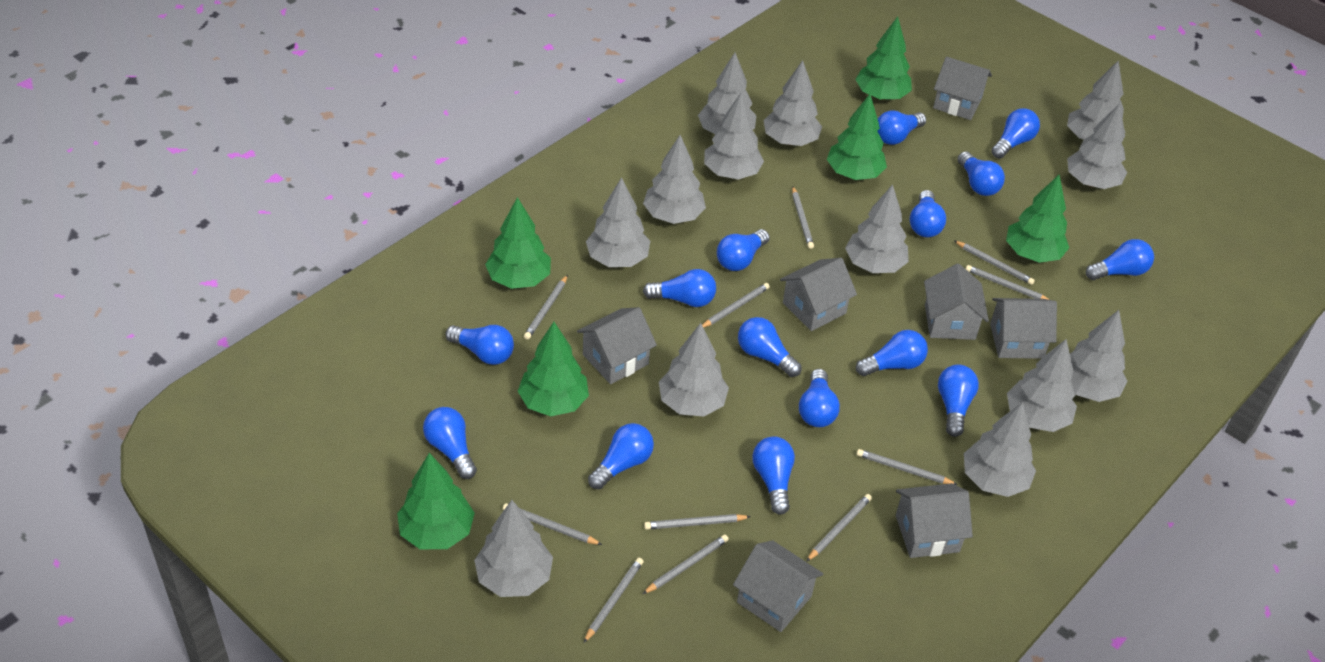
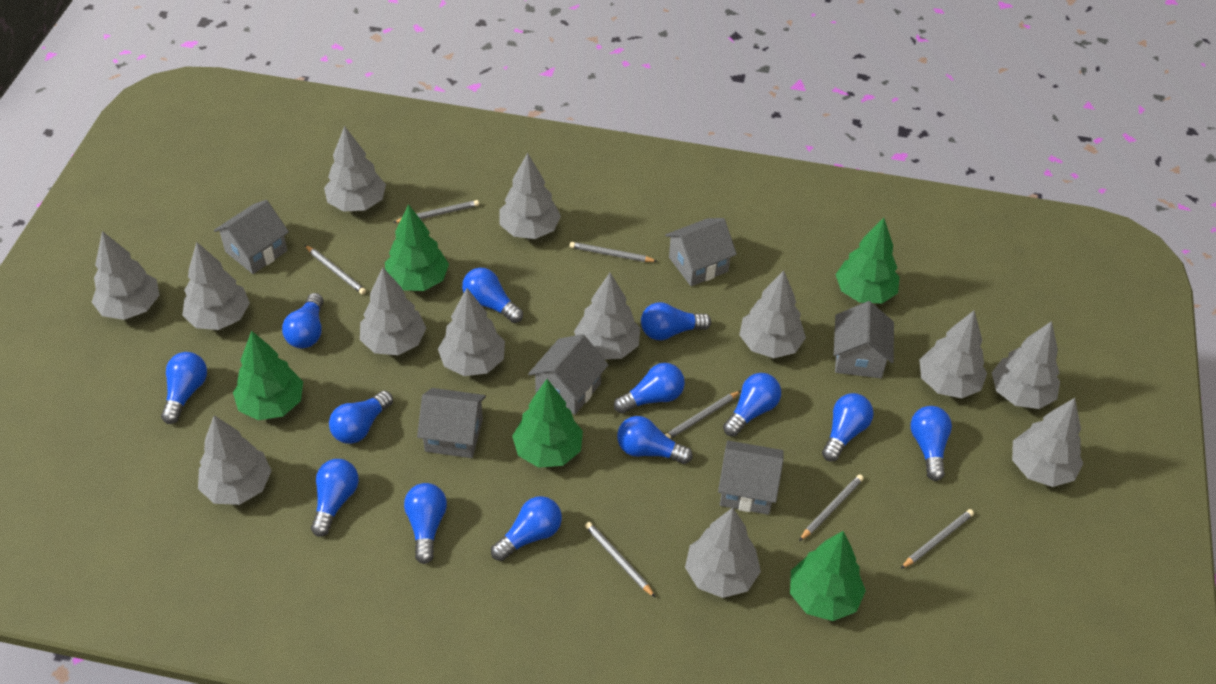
blue light bulb: 15 -> 13
green tree: 6 -> 5
grey house: 7 -> 6
grey pencil: 11 -> 7

